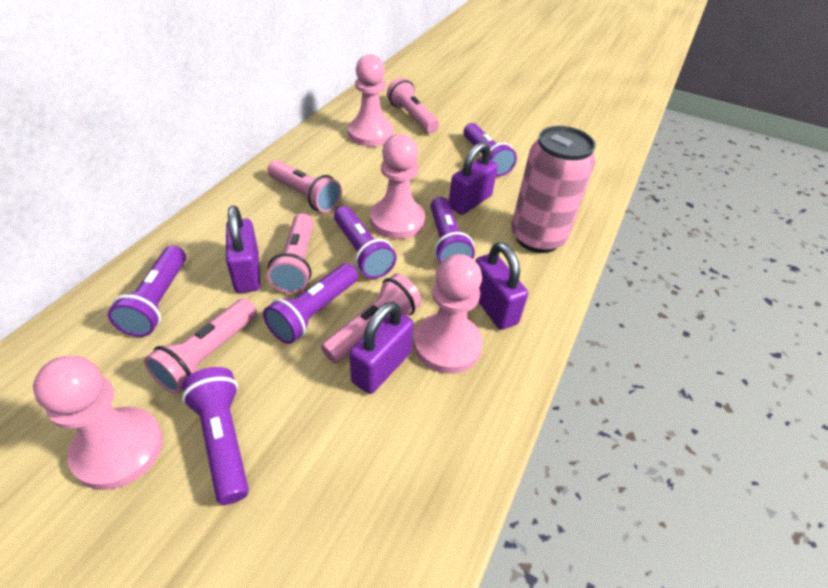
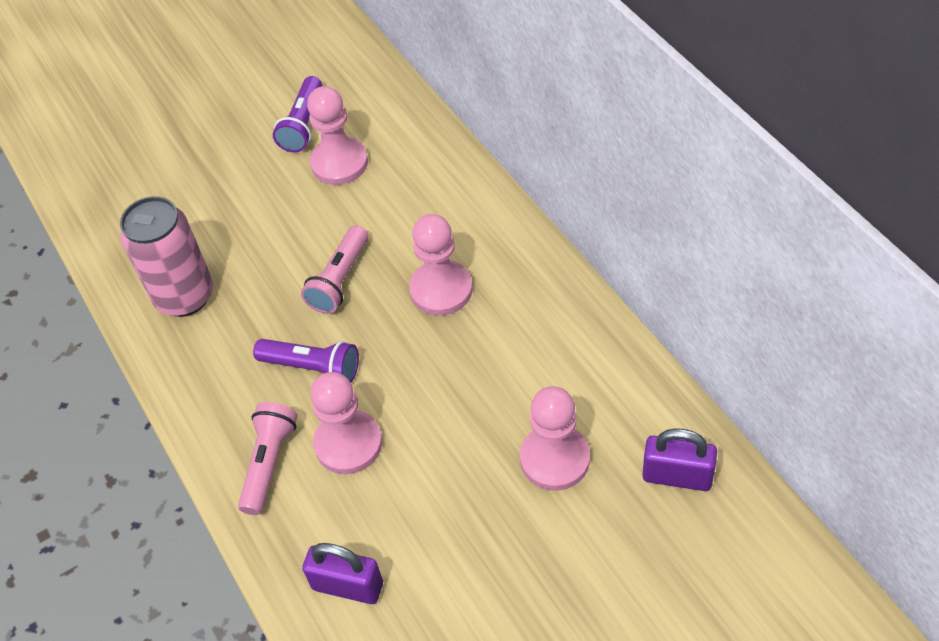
pink flashlight: 5 -> 2
purple flashlight: 6 -> 2
purple padlock: 4 -> 2

